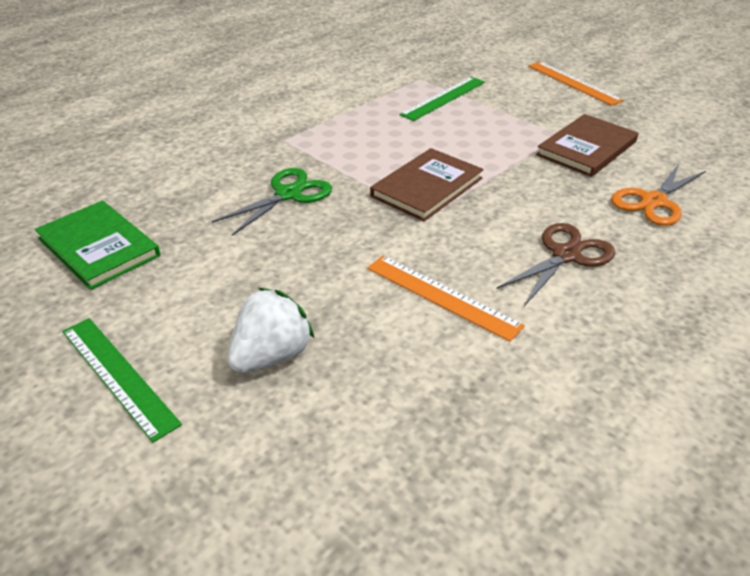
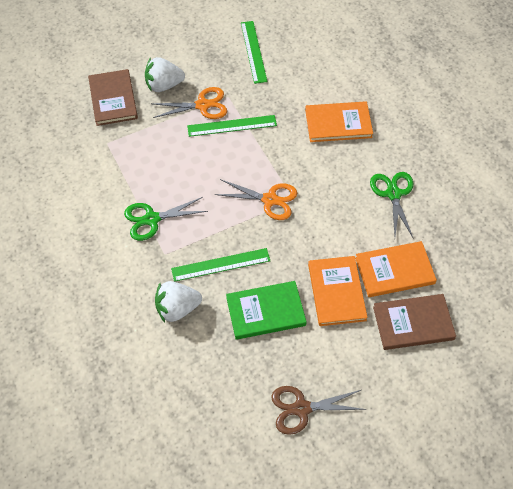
green ruler: 2 -> 3
green scissors: 1 -> 2
orange book: 0 -> 3
orange ruler: 2 -> 0
orange scissors: 1 -> 2
white strawberry: 1 -> 2

